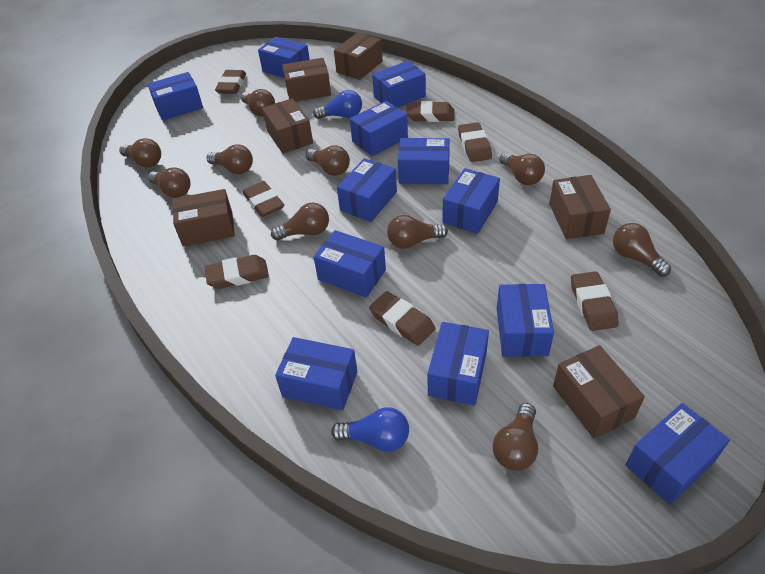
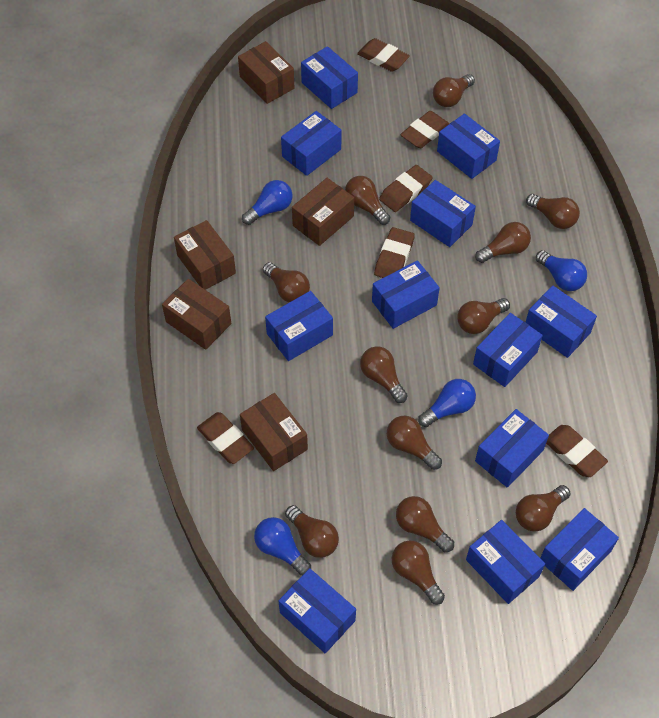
blue light bulb: 2 -> 4
brown box: 6 -> 5
brown eraser: 7 -> 6
brown light bulb: 10 -> 12

